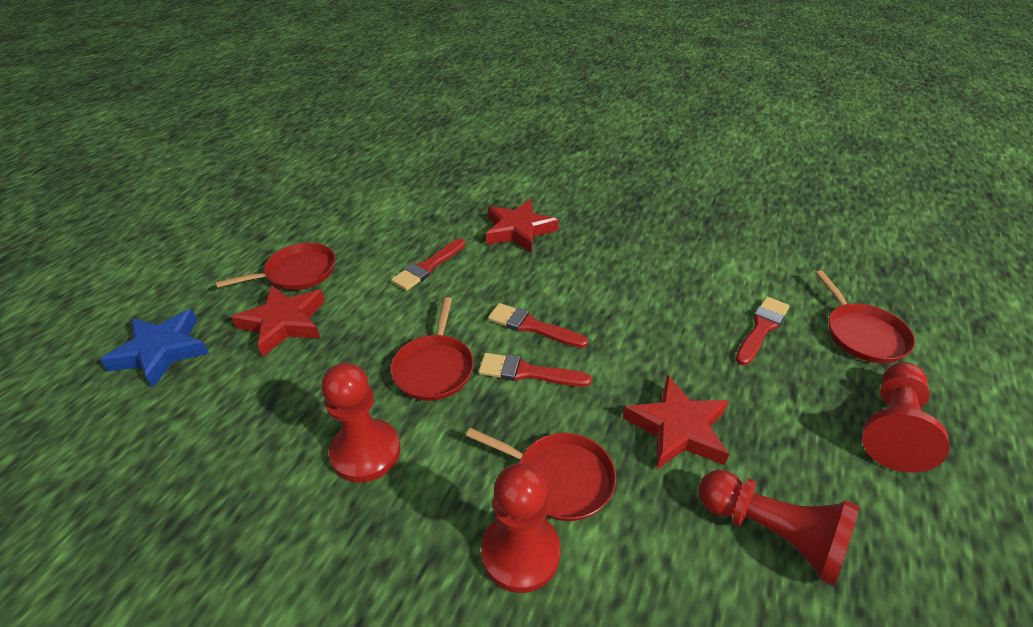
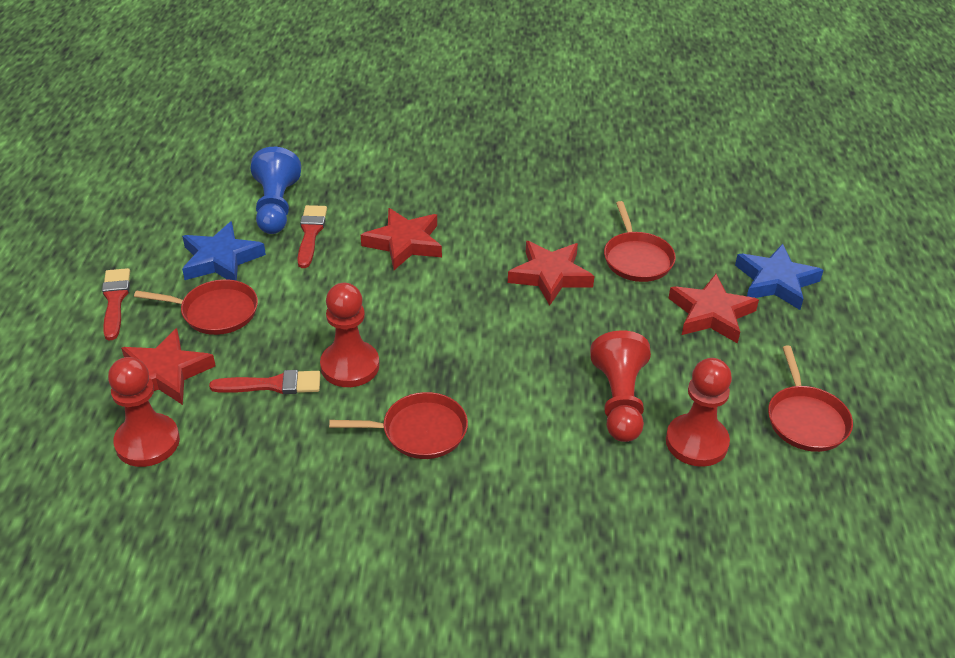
blue pawn: 0 -> 1
blue star: 1 -> 2
red brush: 4 -> 3
red star: 3 -> 4

